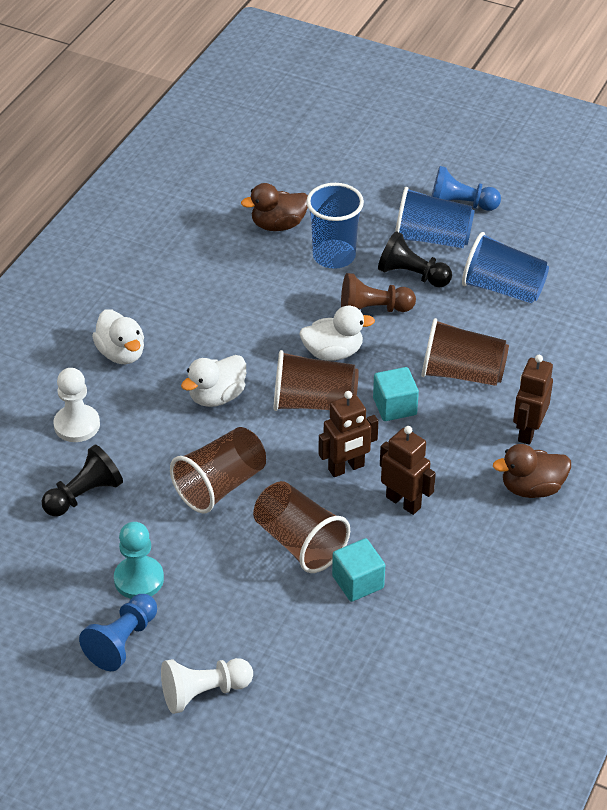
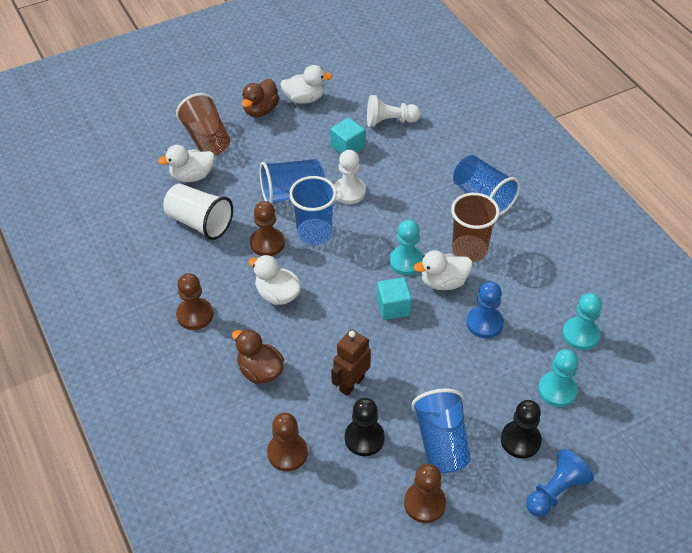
blue cup: 3 -> 4
brown cup: 4 -> 2
brown pawn: 1 -> 4
brown robot: 3 -> 1
turquoise pawn: 1 -> 3
white cup: 0 -> 1
white duck: 3 -> 4

